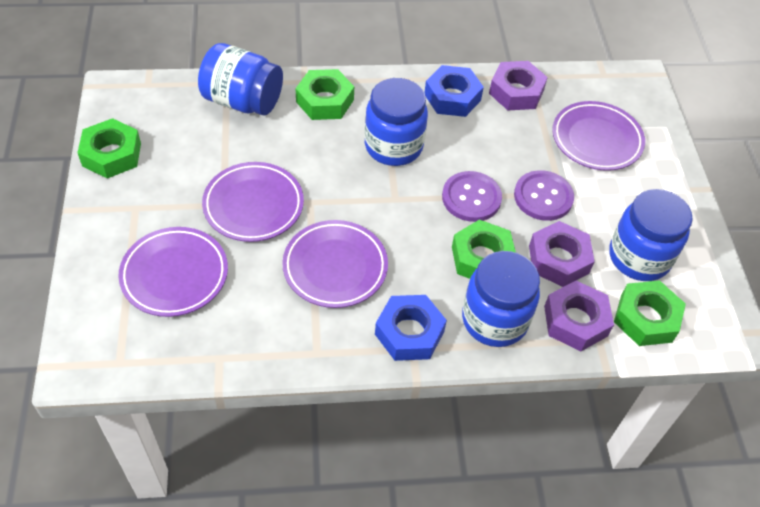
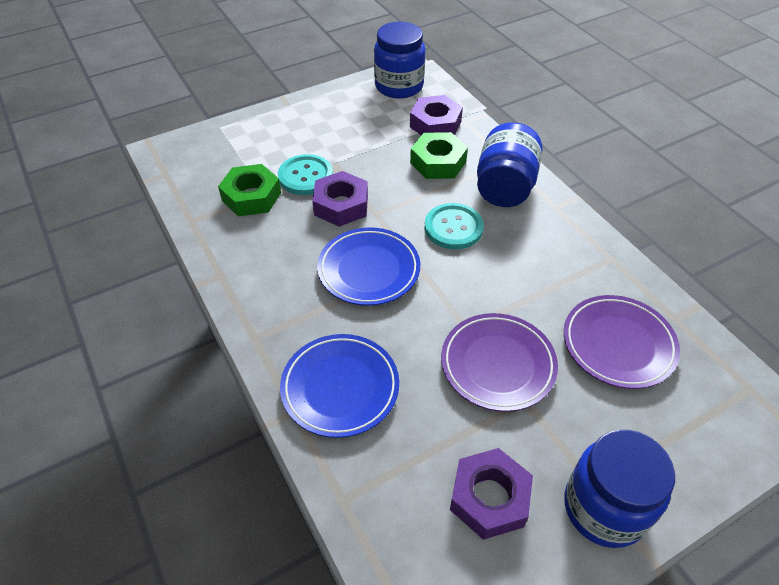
blue jar: 4 -> 3
blue nut: 2 -> 0
blue plate: 0 -> 2
green nut: 4 -> 2
purple button: 2 -> 0
purple plate: 4 -> 2
turquoise button: 0 -> 2

